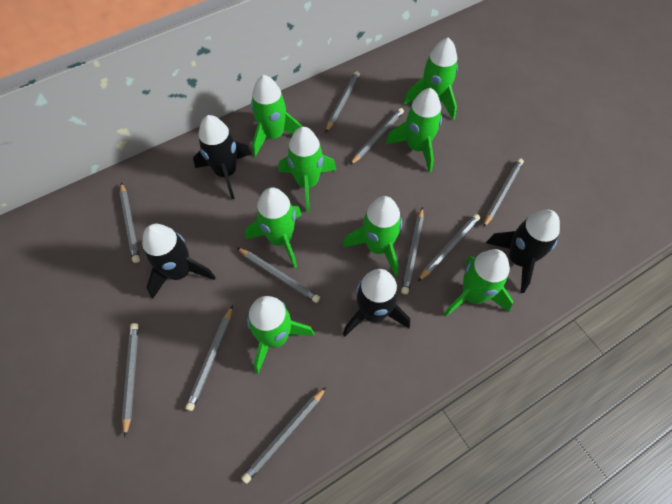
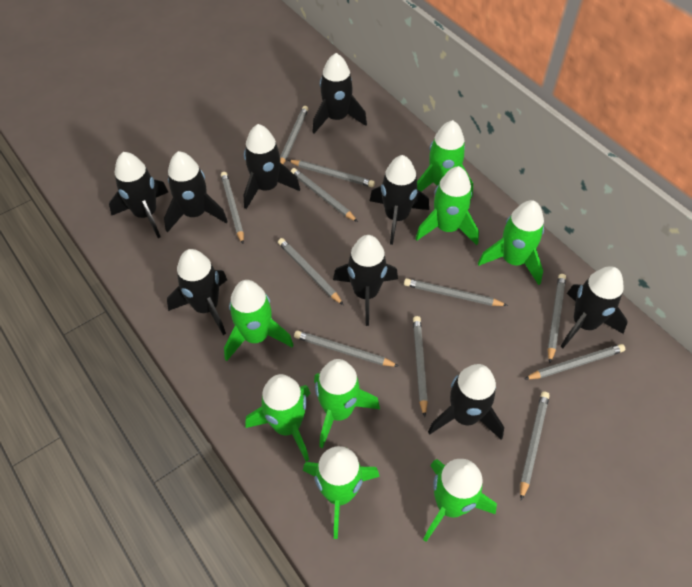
black rocket: 4 -> 9
grey pencil: 10 -> 11

